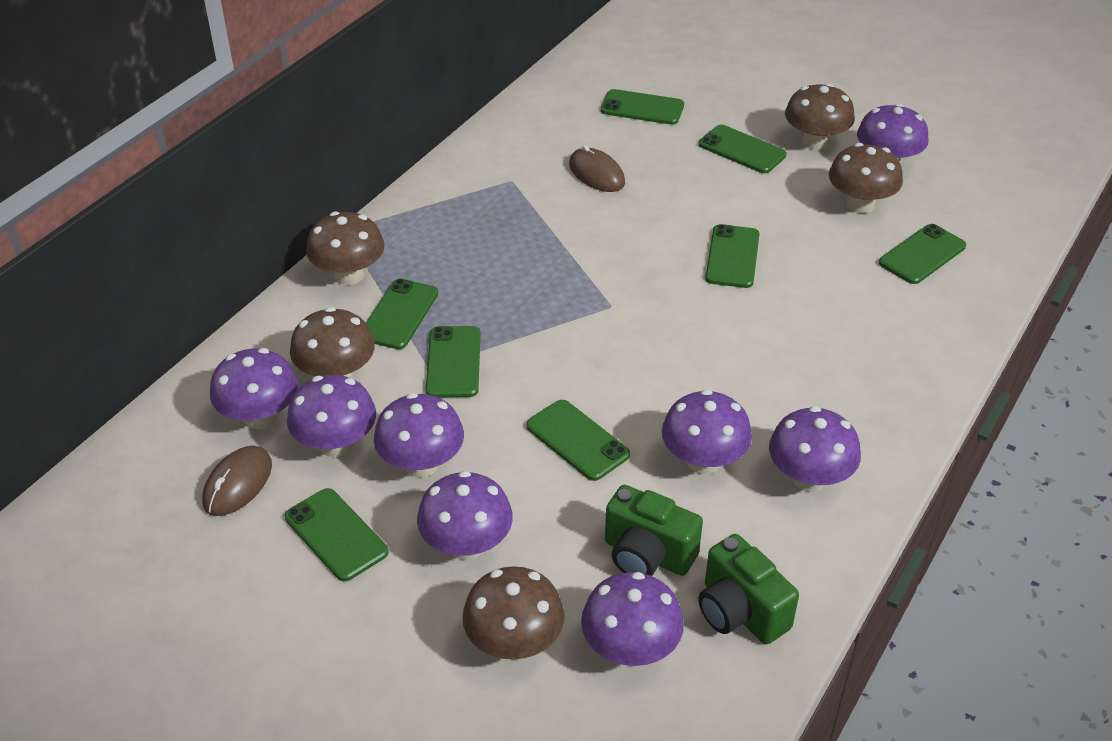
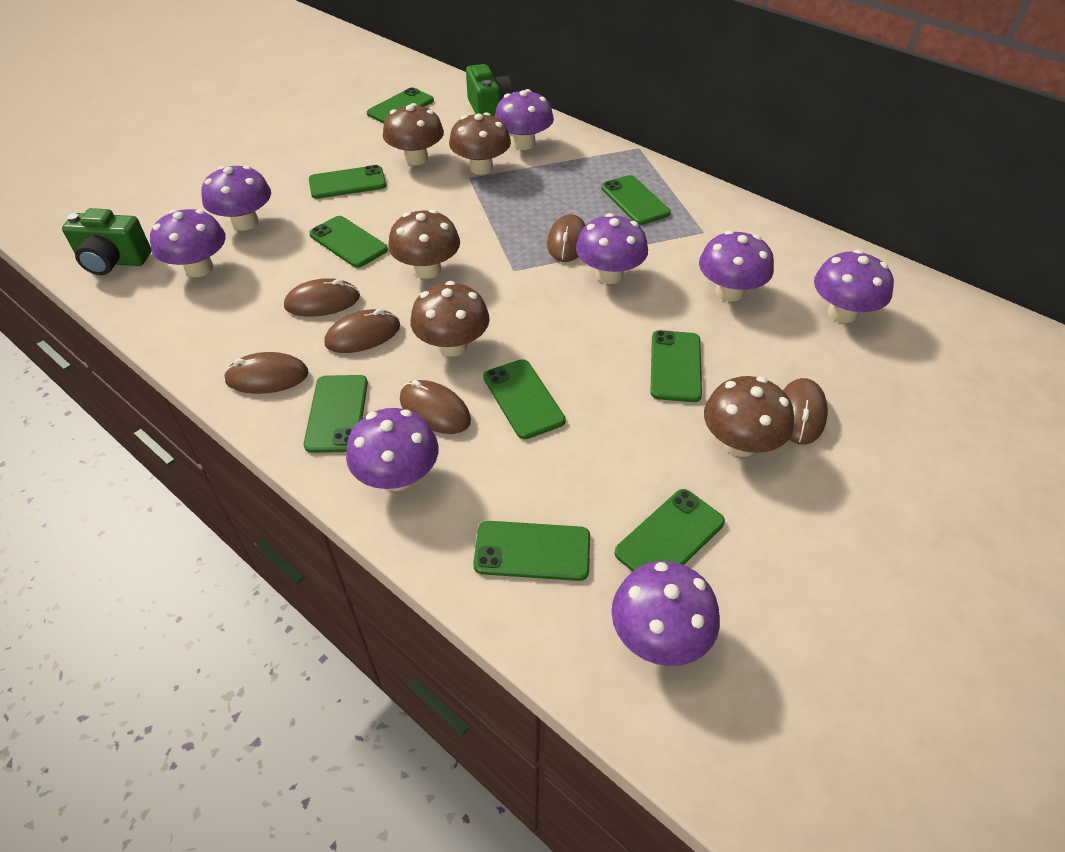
brown mouse: 2 -> 6
green phone: 8 -> 9

